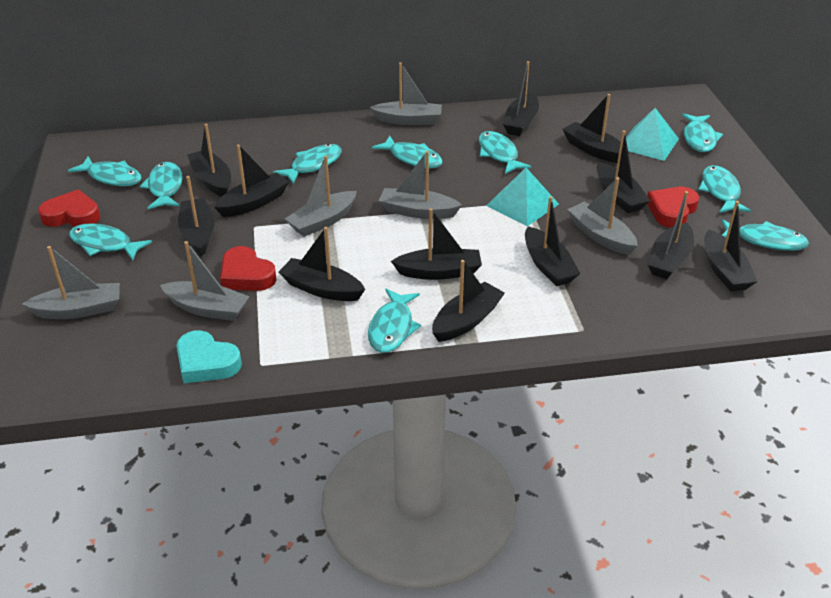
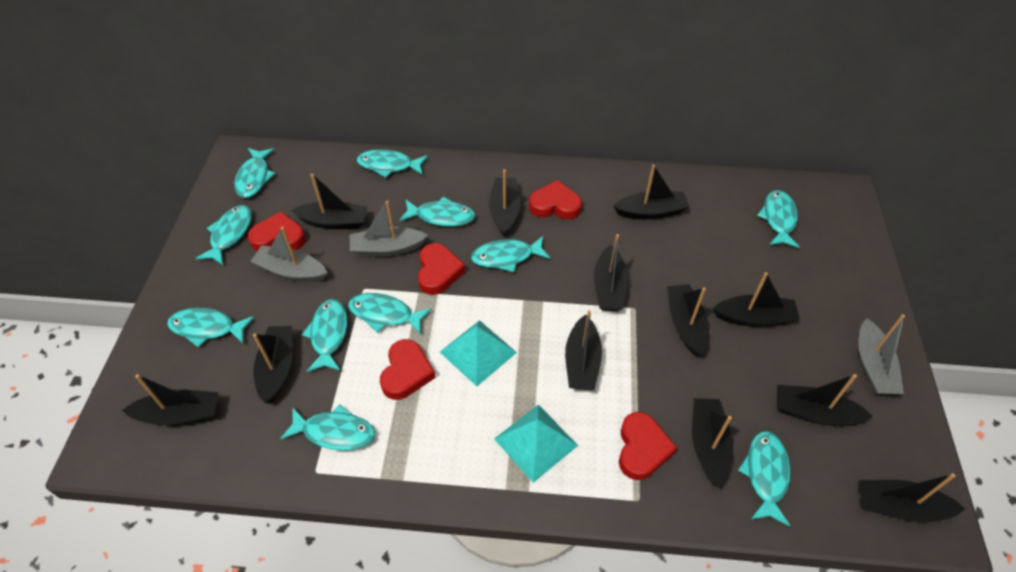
grey boat: 6 -> 3
red heart: 3 -> 5
turquoise fish: 10 -> 11
turquoise heart: 1 -> 0

